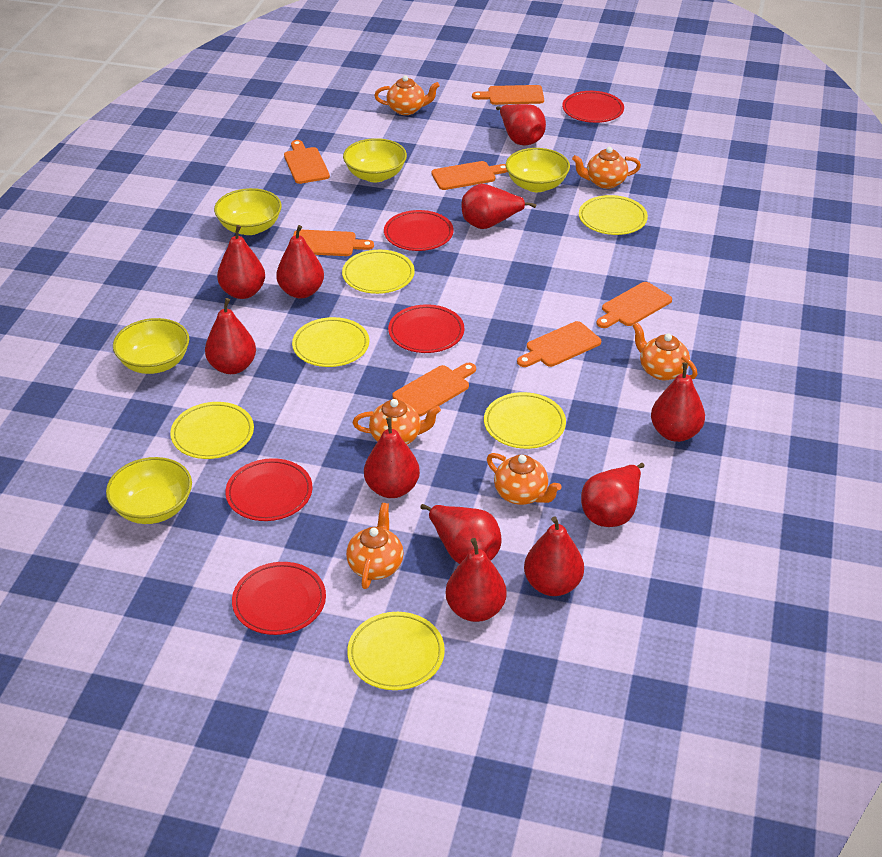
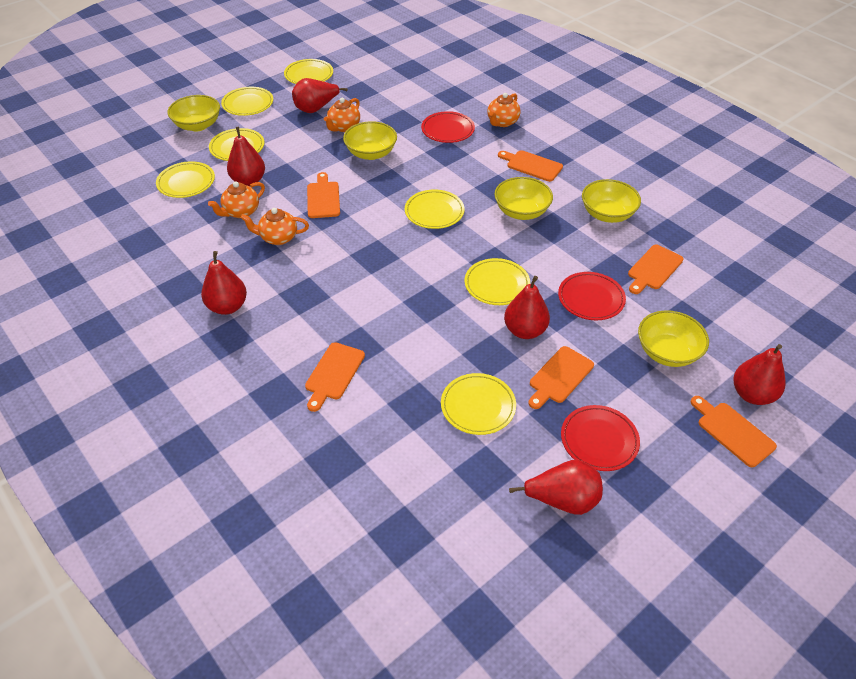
orange cutting board: 7 -> 6
orange teapot: 6 -> 4
red pear: 11 -> 6
red plate: 5 -> 3
yellow plate: 6 -> 7

